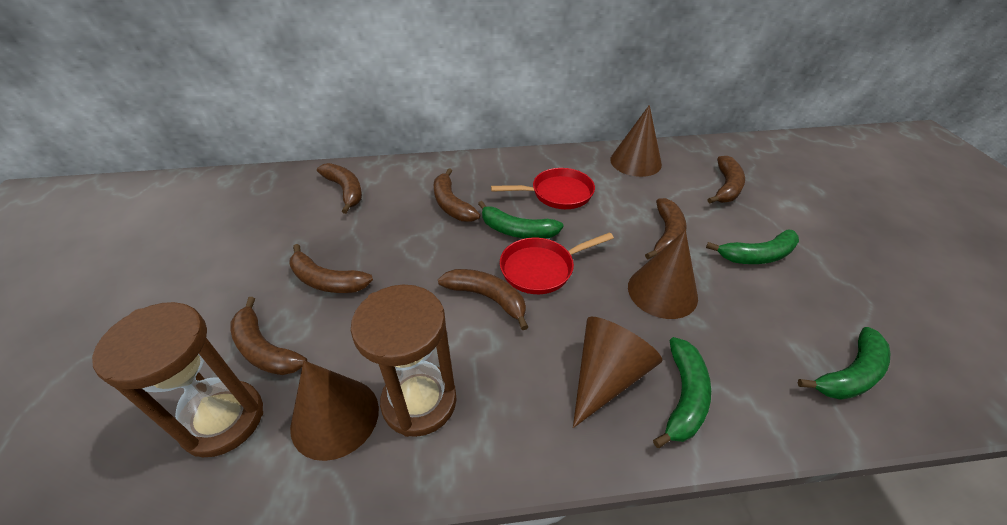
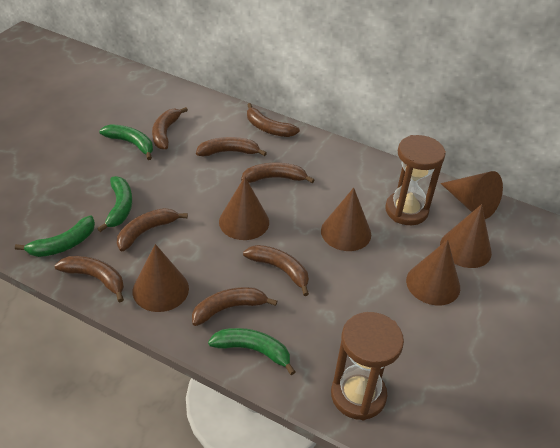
brown banana: 7 -> 8
brown cone: 4 -> 6
red pan: 2 -> 0

